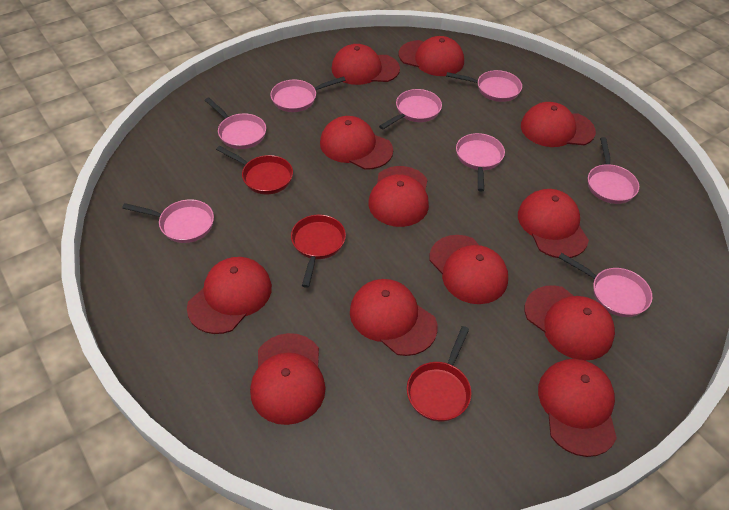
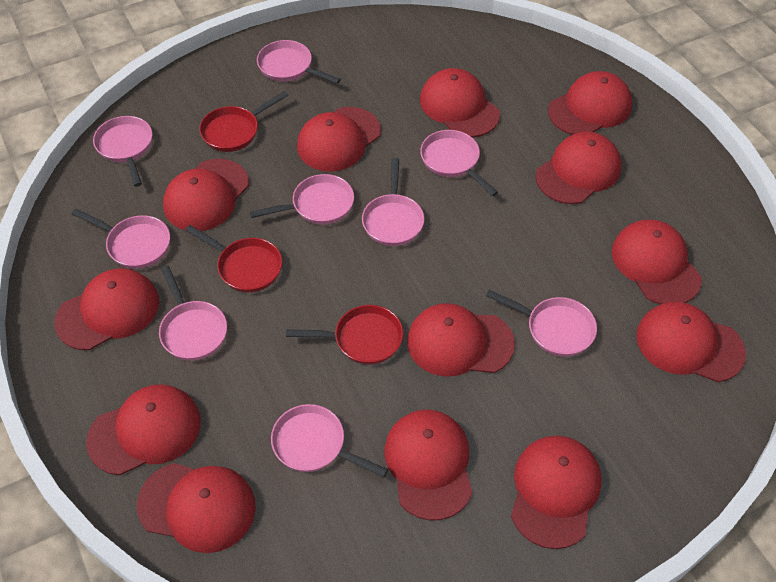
pink pan: 8 -> 9
red cap: 12 -> 13

